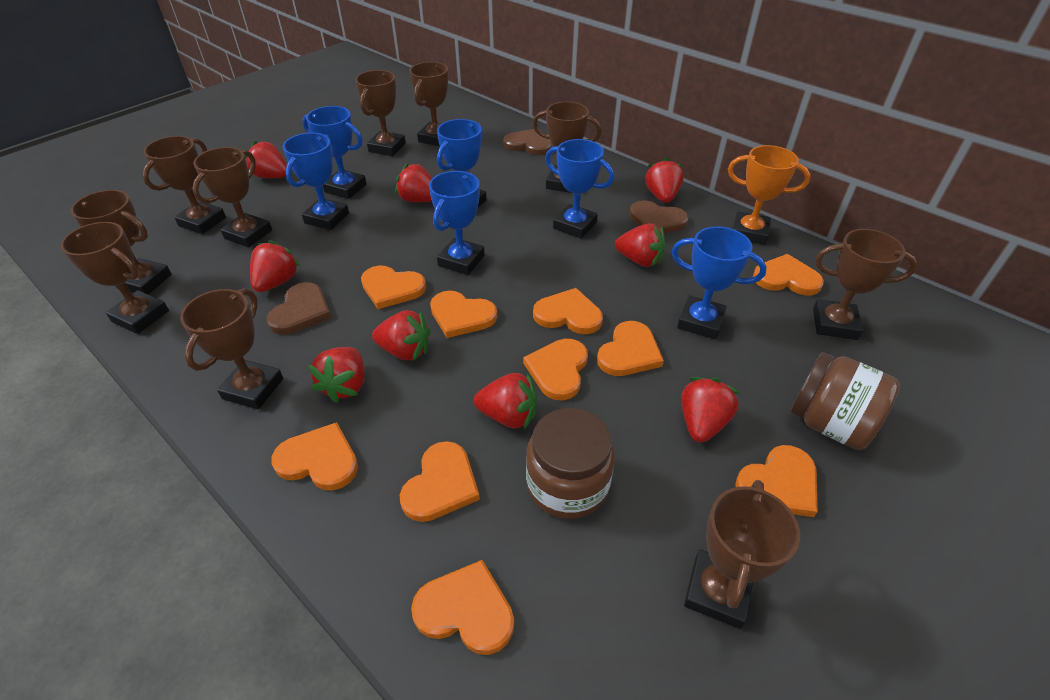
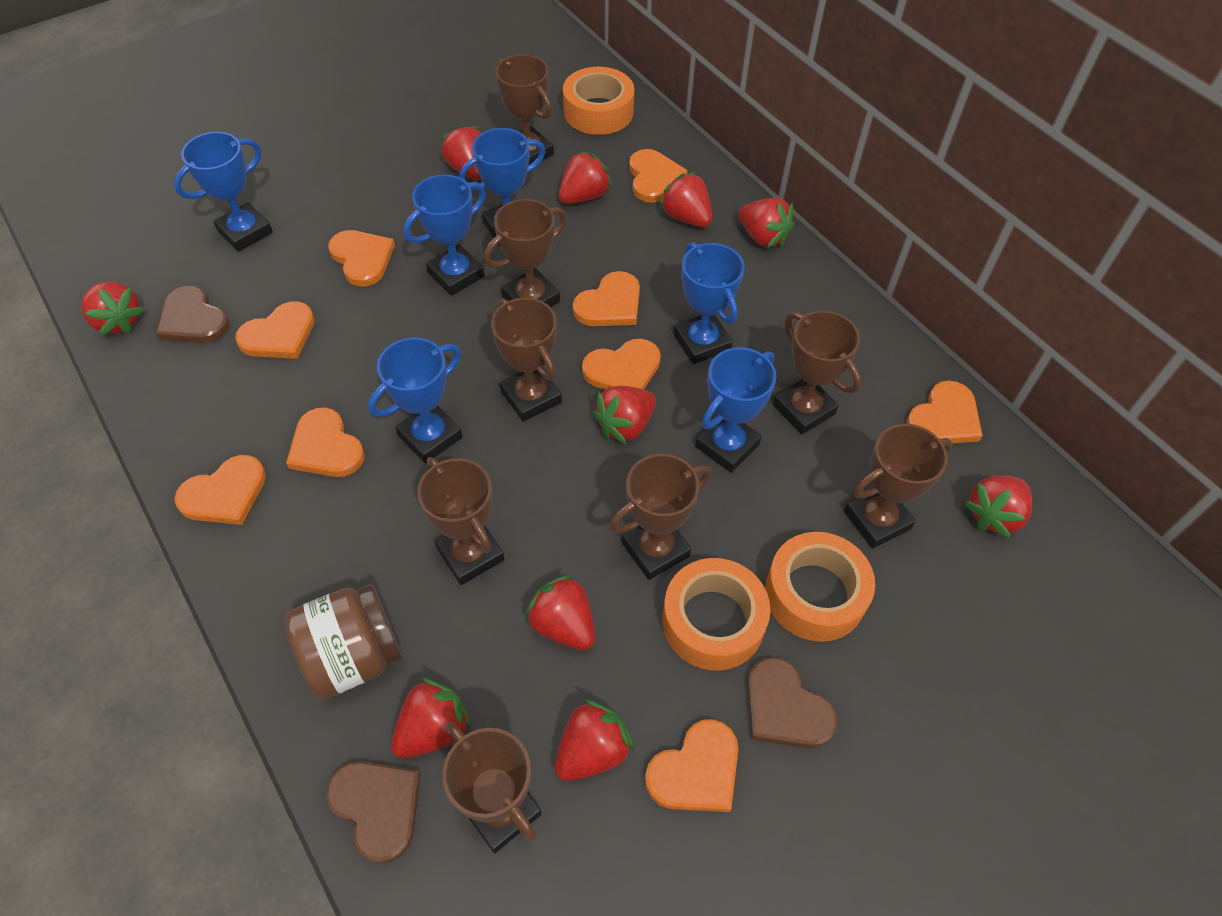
brown jar: 2 -> 1
brown trophy: 10 -> 8
orange heart: 10 -> 9
orange tape: 0 -> 3
orange trophy: 1 -> 0
red strawberry: 9 -> 10

